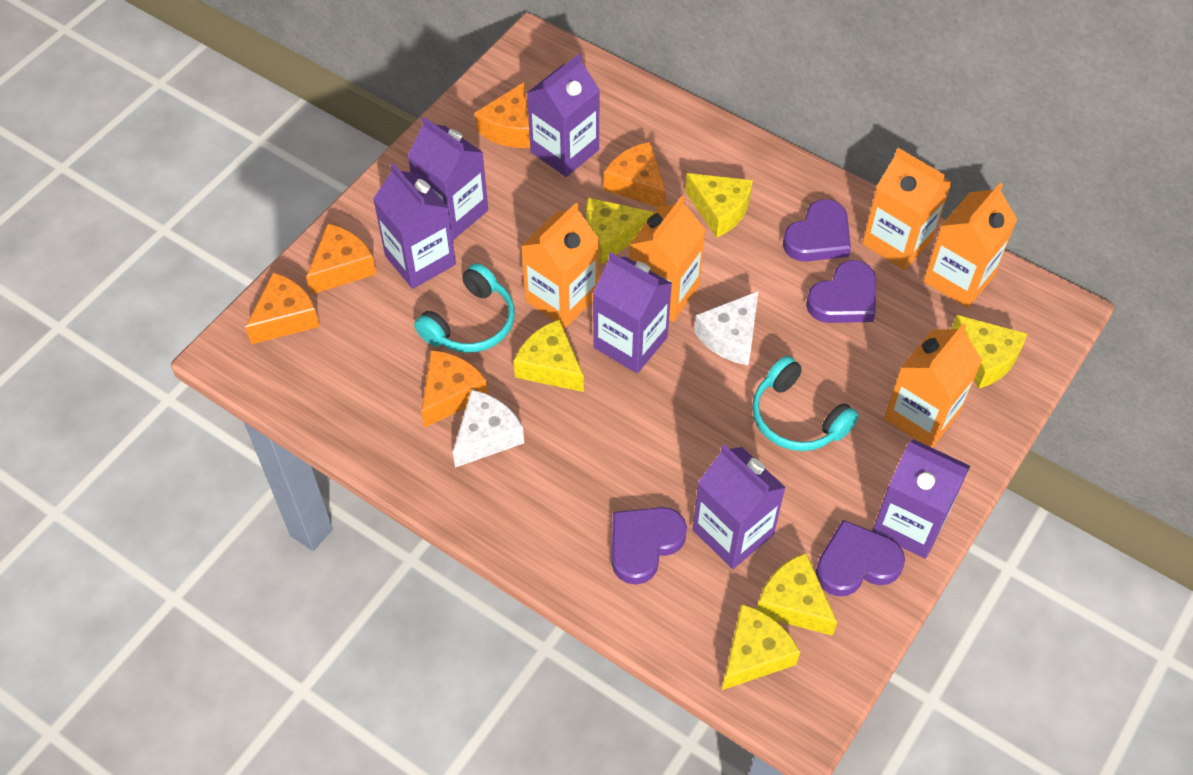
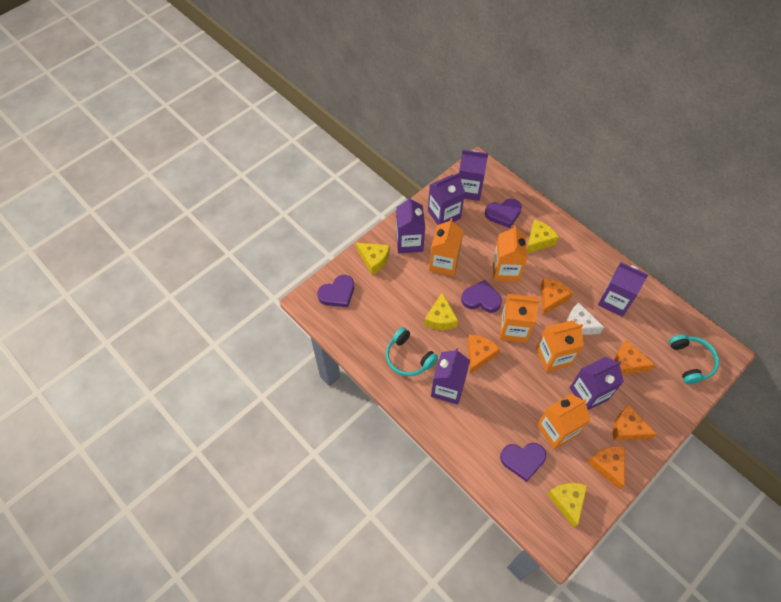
white cheese: 2 -> 1
yellow cheese: 6 -> 4

